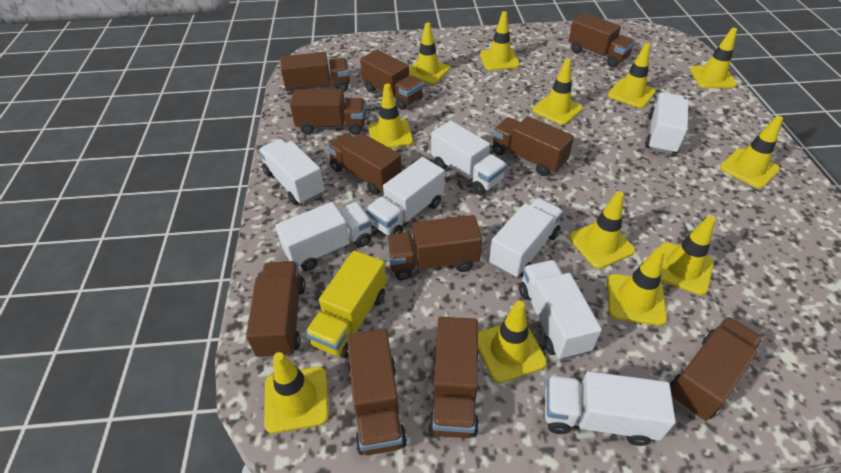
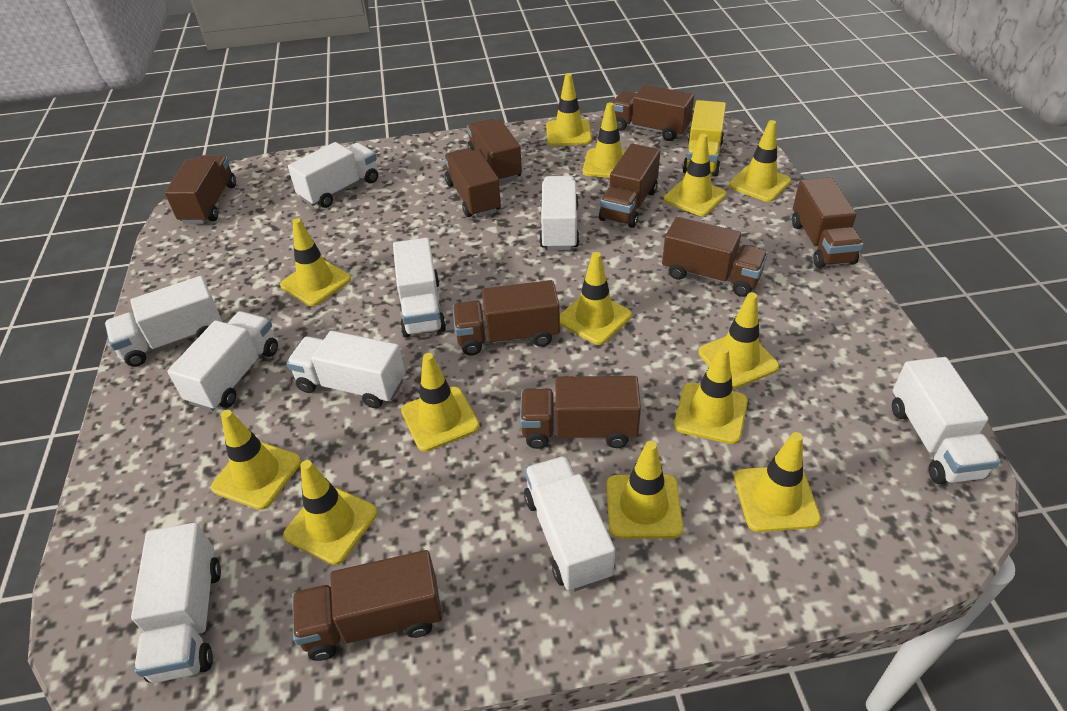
brown truck: 11 -> 10
white truck: 8 -> 9
yellow traffic cone: 12 -> 13

